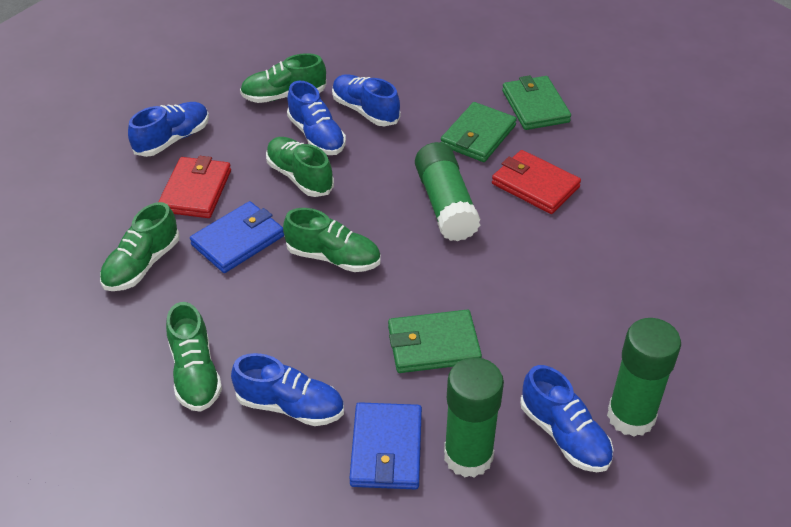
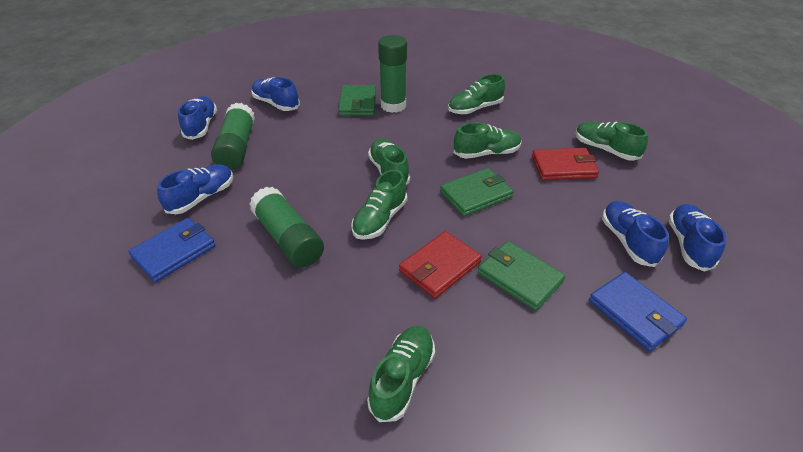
green shoe: 5 -> 6

